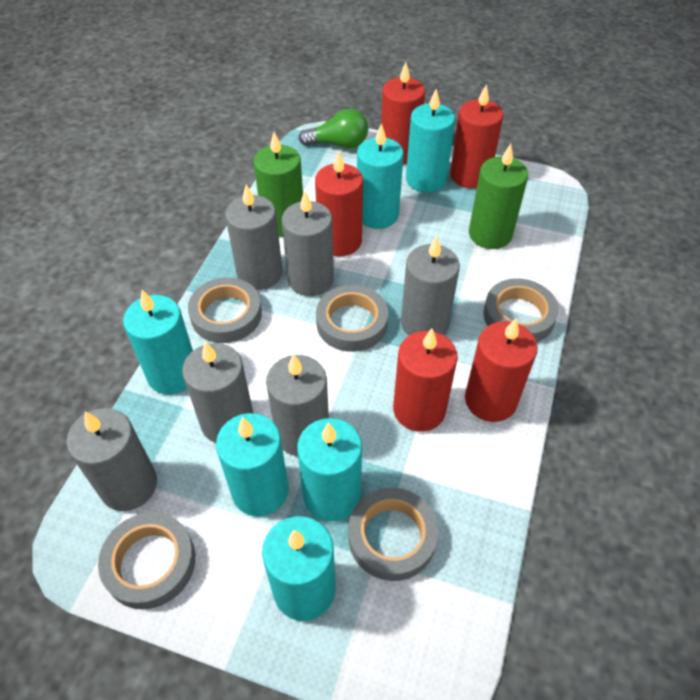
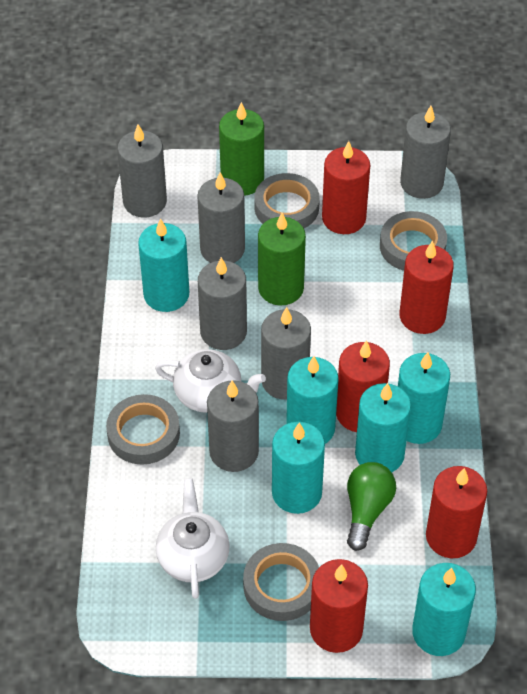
grey tape: 5 -> 4
white teapot: 0 -> 2

